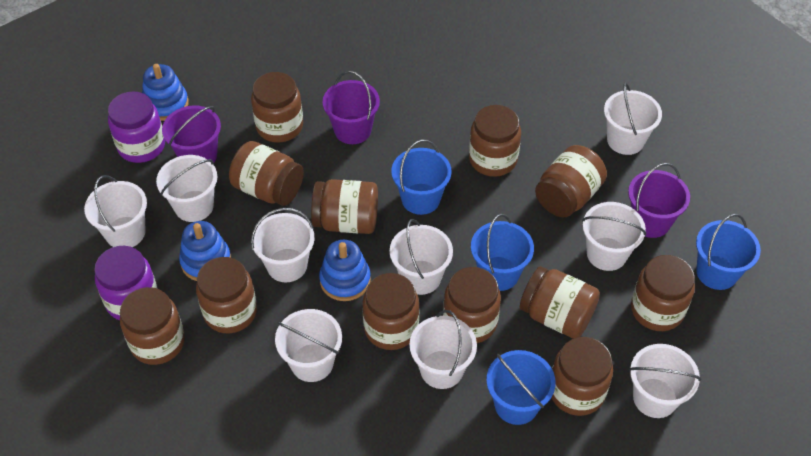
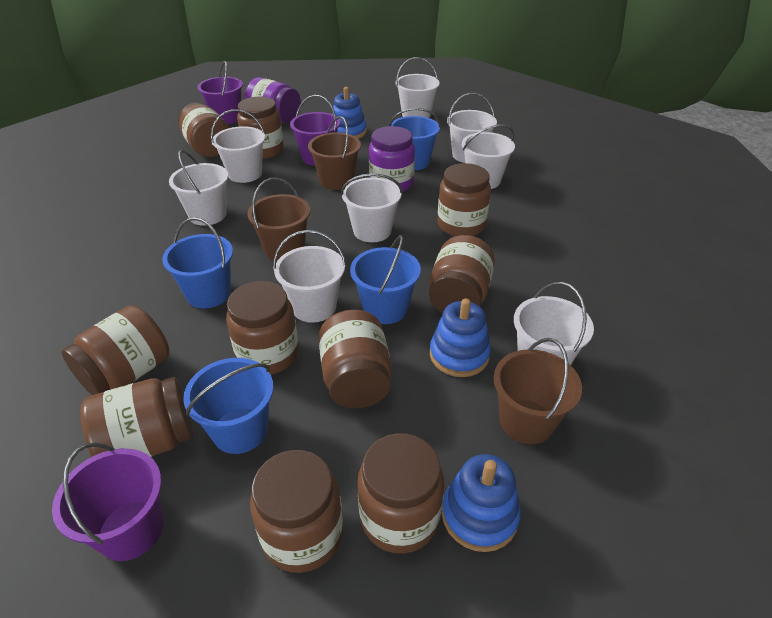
brown bucket: 0 -> 3
brown jar: 12 -> 10
white bucket: 9 -> 8

